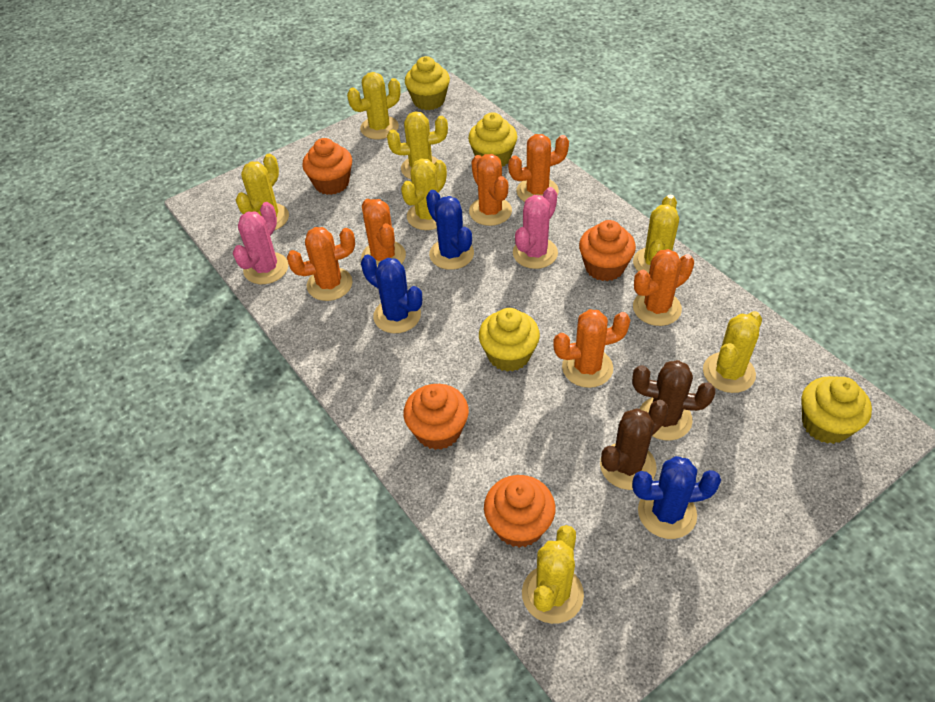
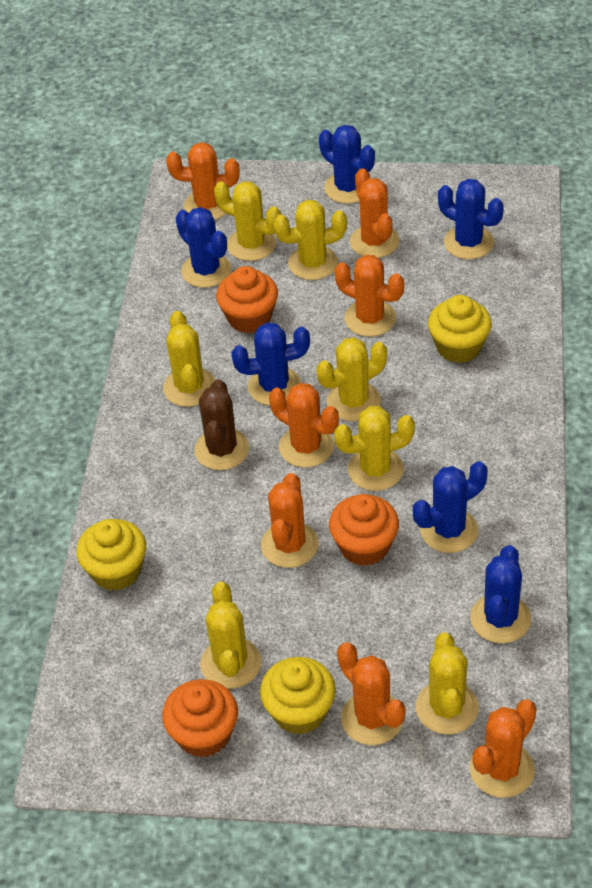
blue cactus: 3 -> 6
brown cactus: 2 -> 1
orange cactus: 6 -> 7
orange cupcake: 4 -> 3
pink cactus: 2 -> 0
yellow cupcake: 4 -> 3

